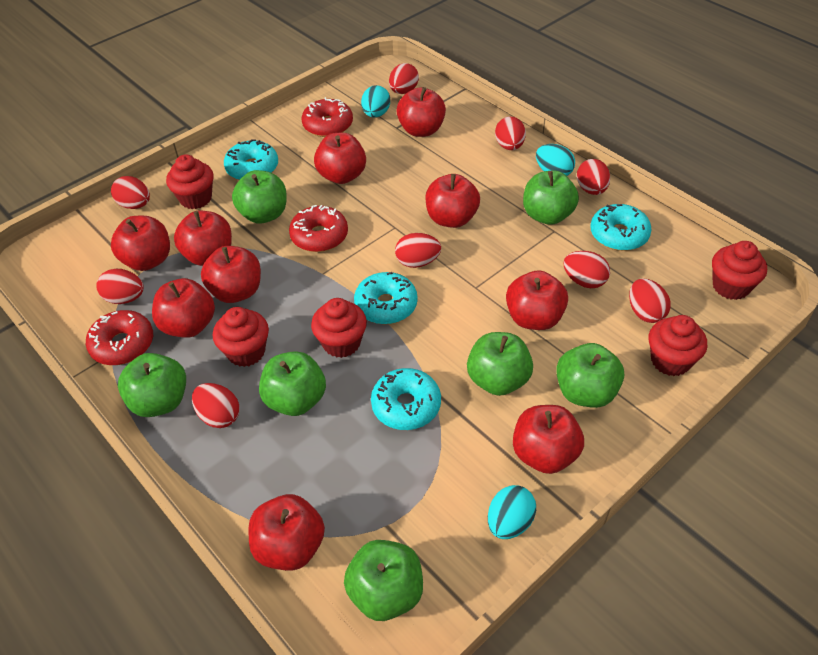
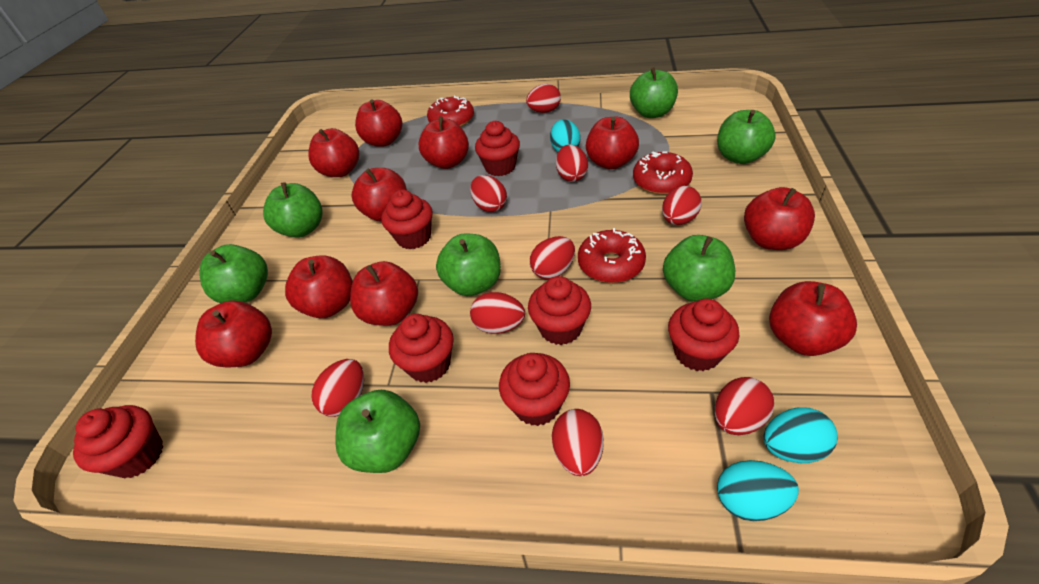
red cupcake: 5 -> 7
turquoise donut: 4 -> 0

